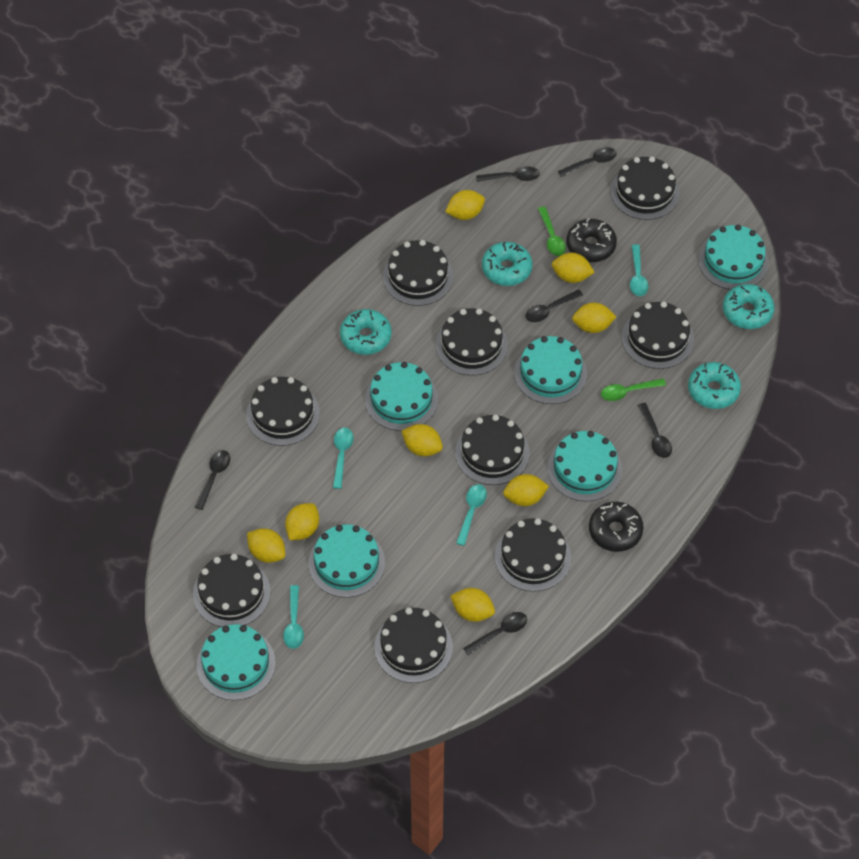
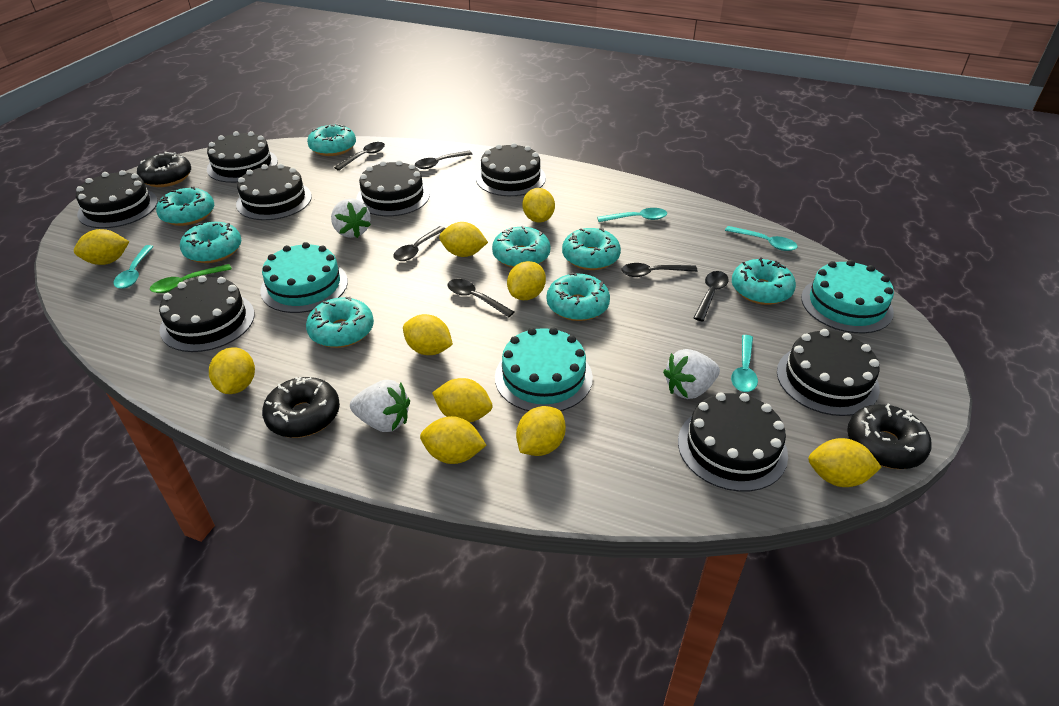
black cake: 9 -> 8
black donut: 2 -> 3
green spoon: 2 -> 1
turquoise cake: 6 -> 3
turquoise donut: 4 -> 8
white strawberry: 0 -> 3
yellow lemon: 8 -> 10

